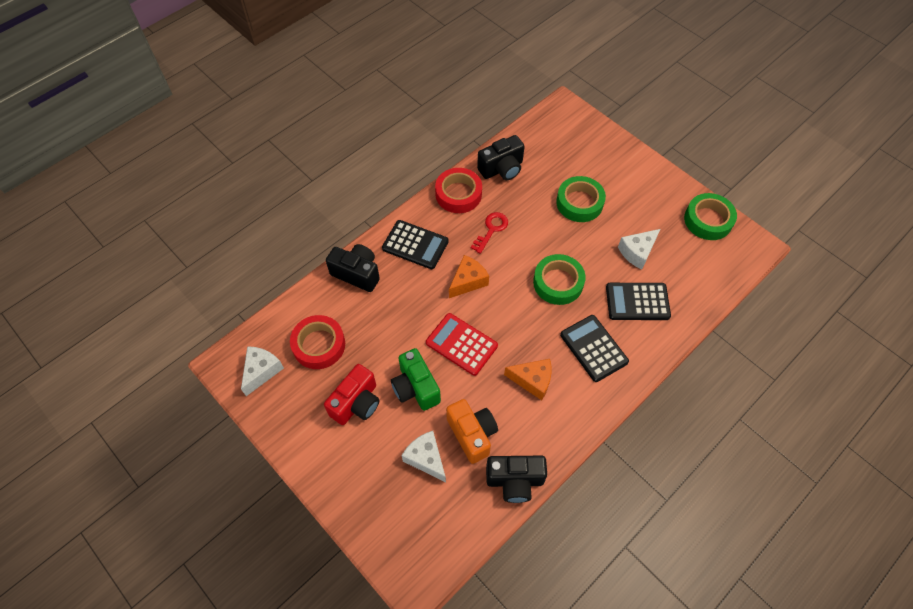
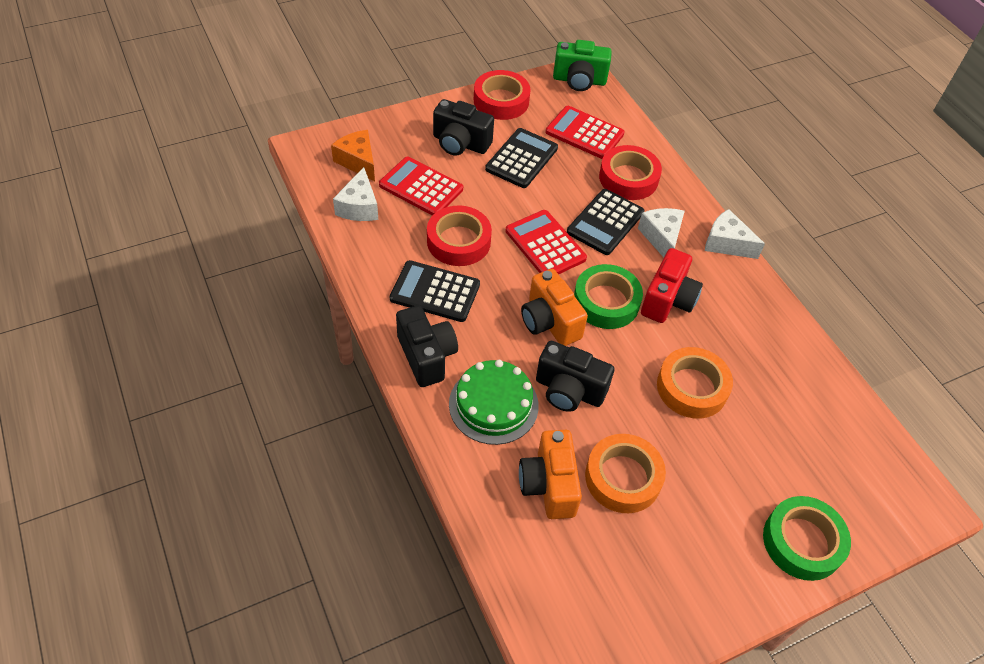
green cake: 0 -> 1
green tape: 3 -> 2
orange camera: 1 -> 2
orange cheese: 2 -> 1
orange tape: 0 -> 2
red calculator: 1 -> 3
red key: 1 -> 0
red tape: 2 -> 3

